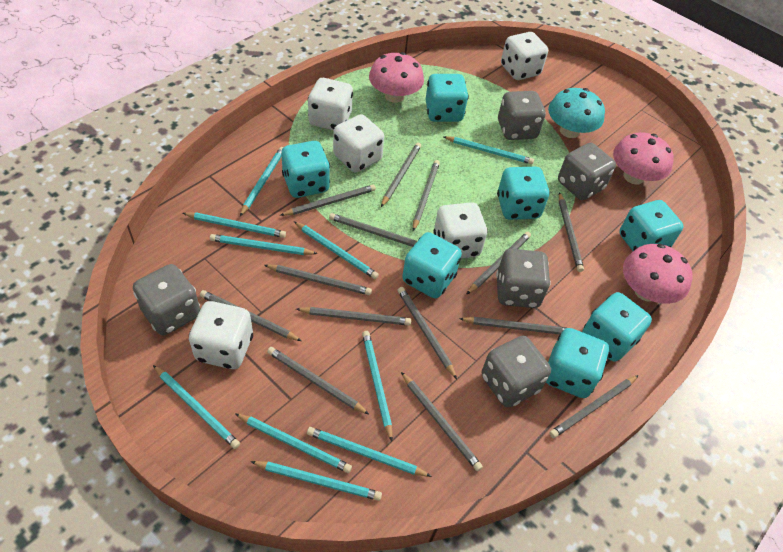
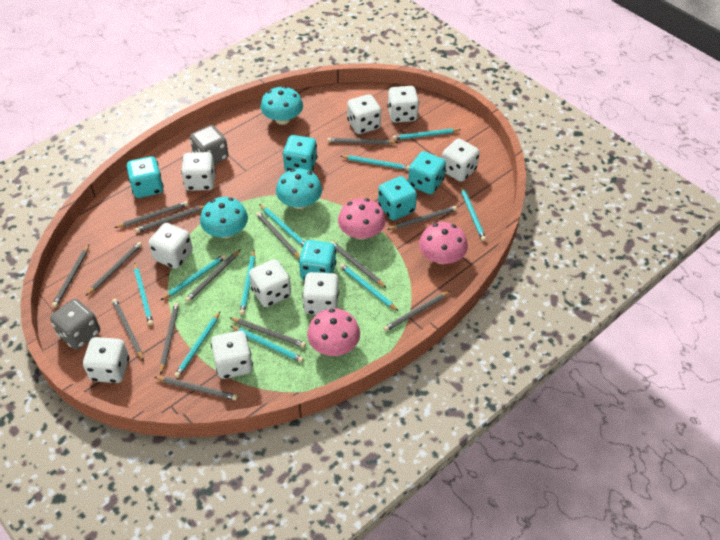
grey dice: 5 -> 2
turquoise dice: 7 -> 5
turquoise mushroom: 1 -> 3
white dice: 5 -> 9

